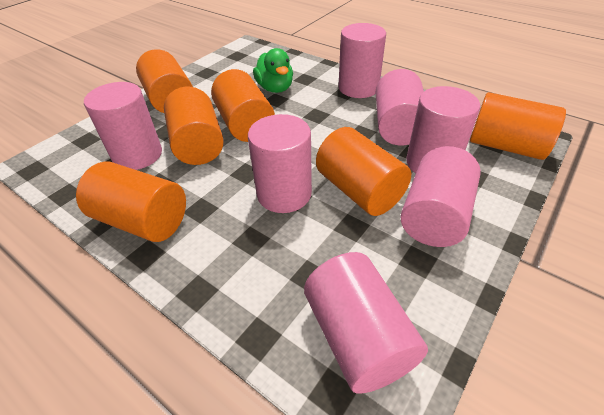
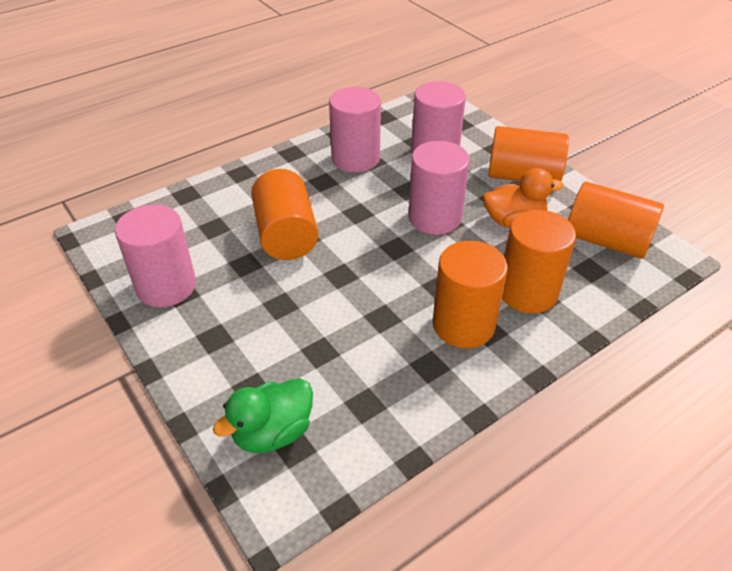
orange cylinder: 6 -> 5
orange duck: 0 -> 1
pink cylinder: 7 -> 4

